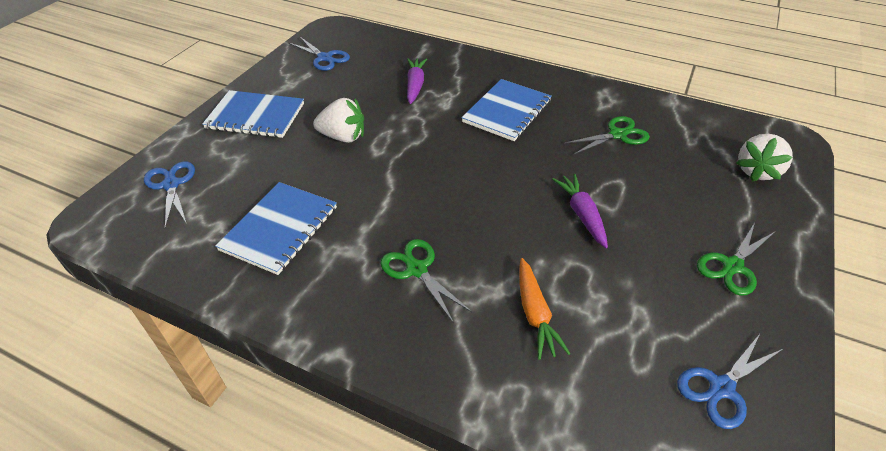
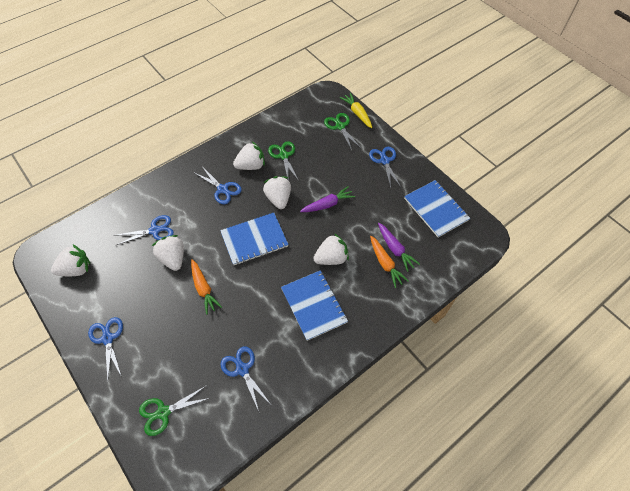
blue scissors: 3 -> 5
orange carrot: 1 -> 2
white strawberry: 2 -> 5
yellow carrot: 0 -> 1

